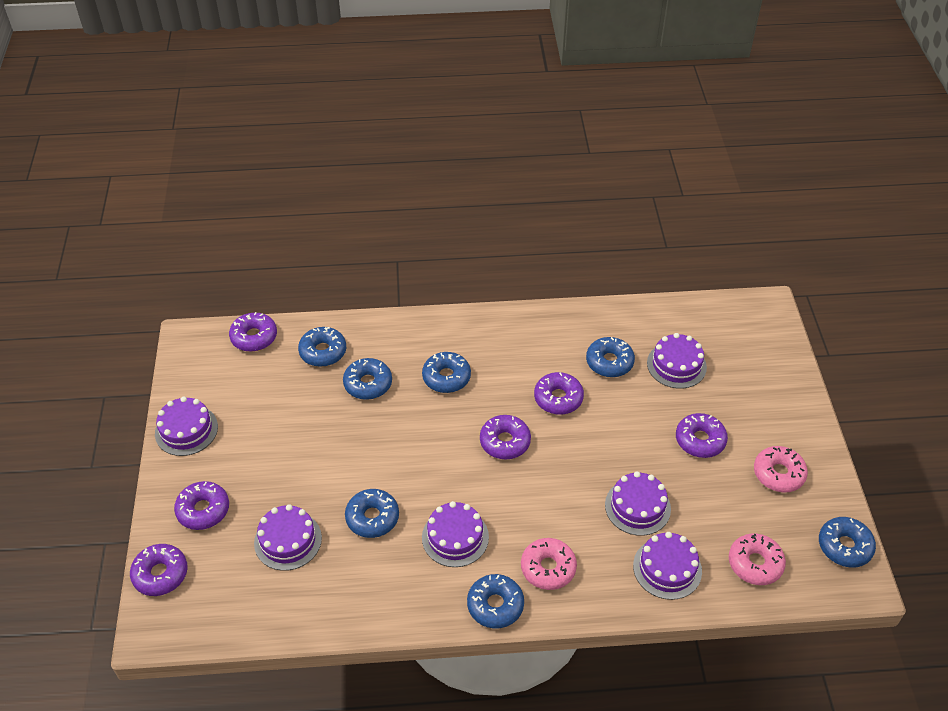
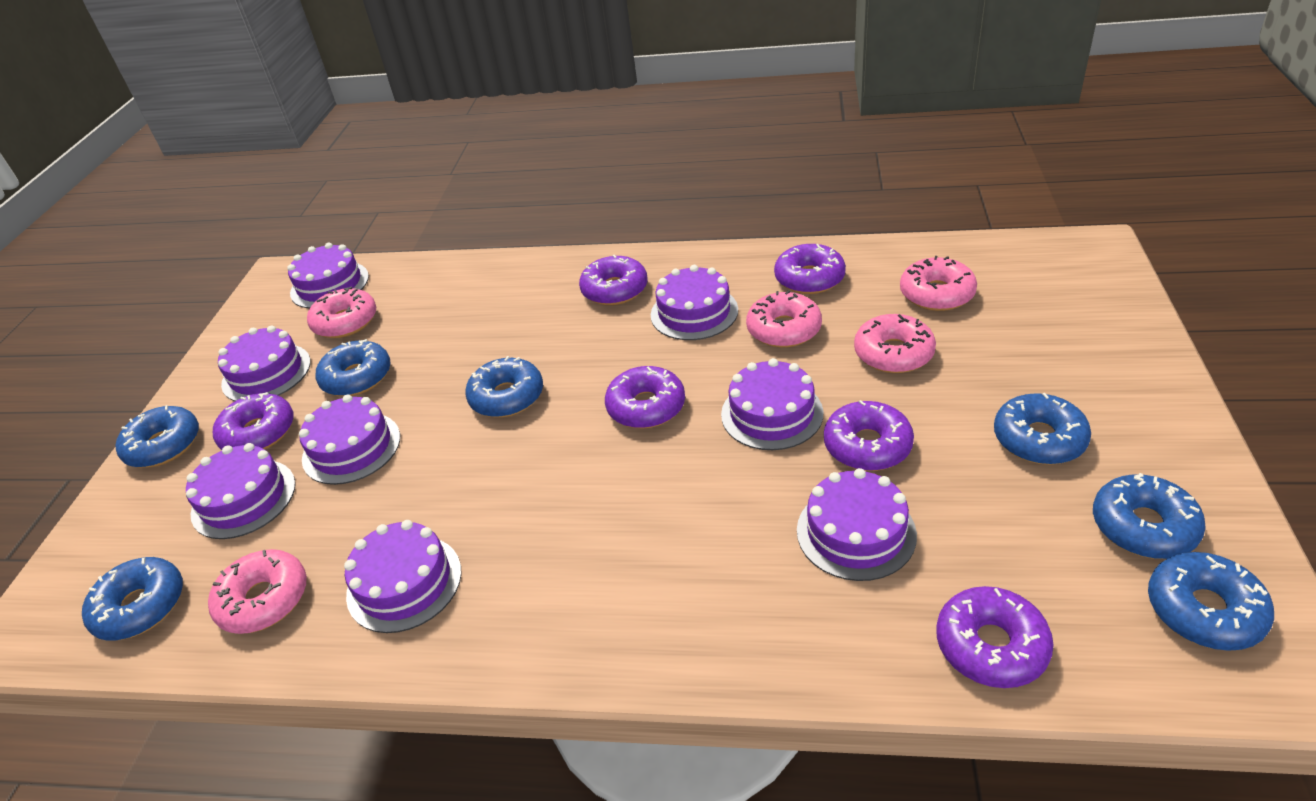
pink donut: 3 -> 5
purple cake: 6 -> 8

